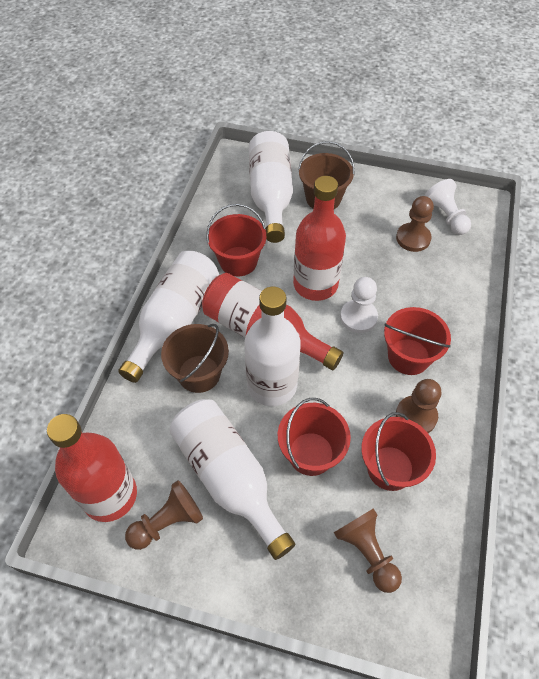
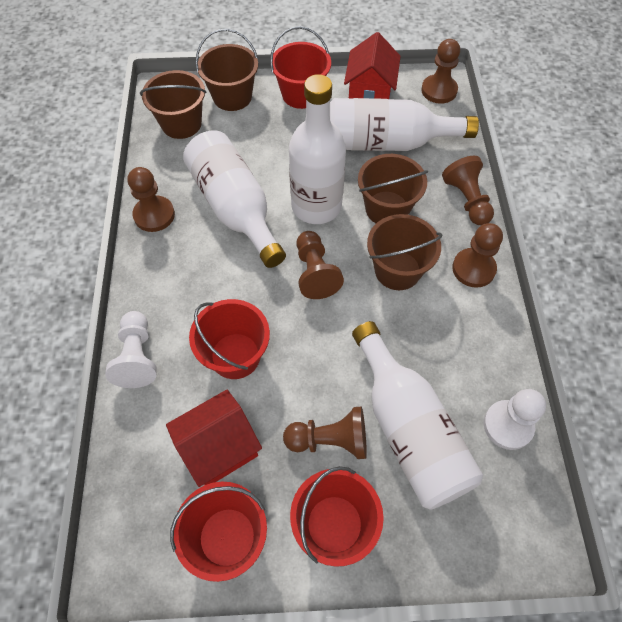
brown bucket: 2 -> 4
brown pawn: 4 -> 6
red bottle: 3 -> 0
red house: 0 -> 2

